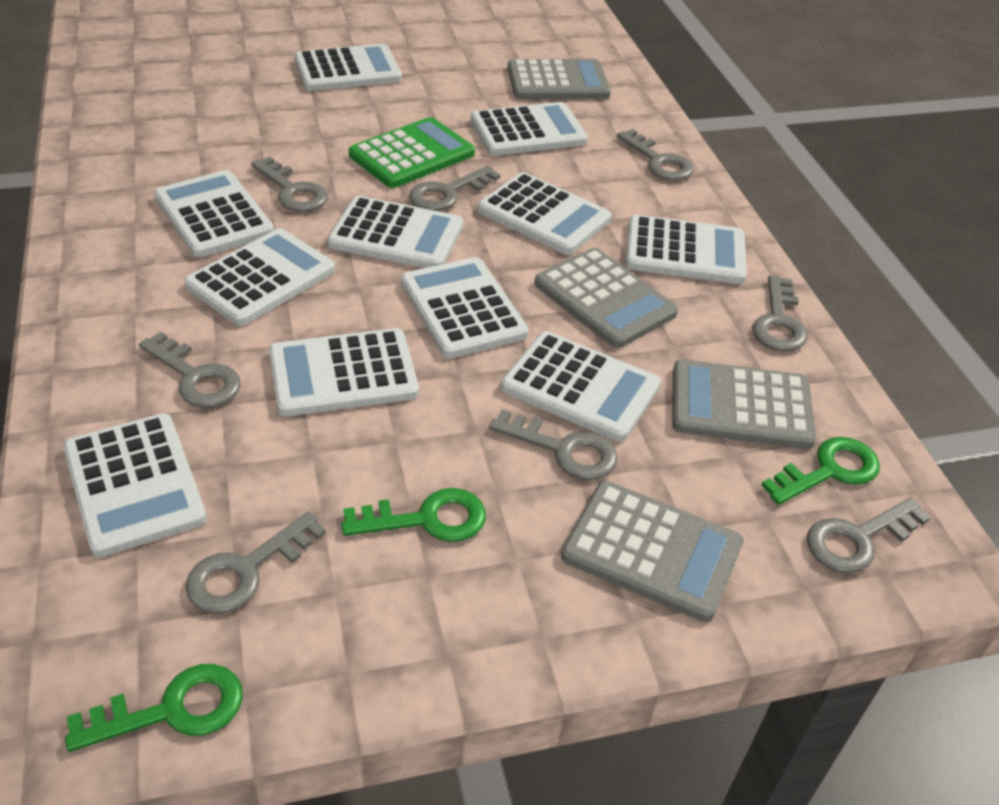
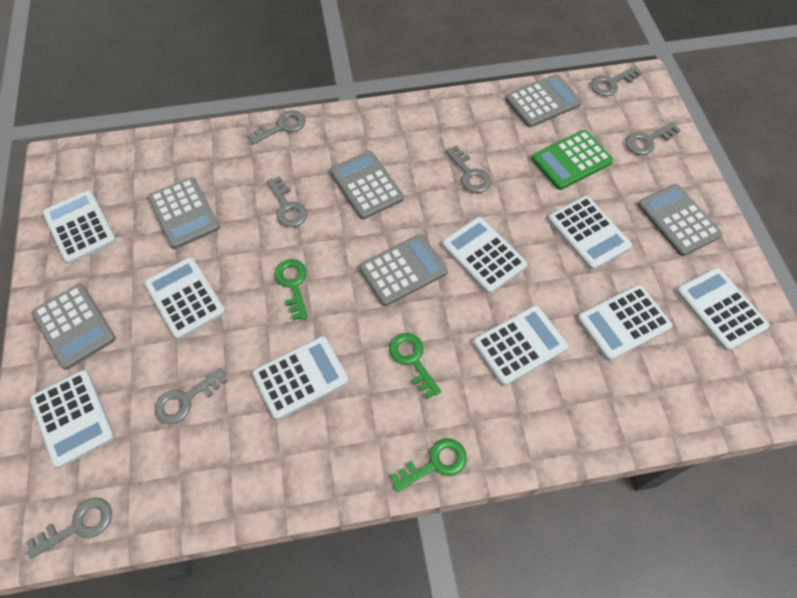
grey calculator: 4 -> 6
grey key: 8 -> 7
white calculator: 11 -> 9

